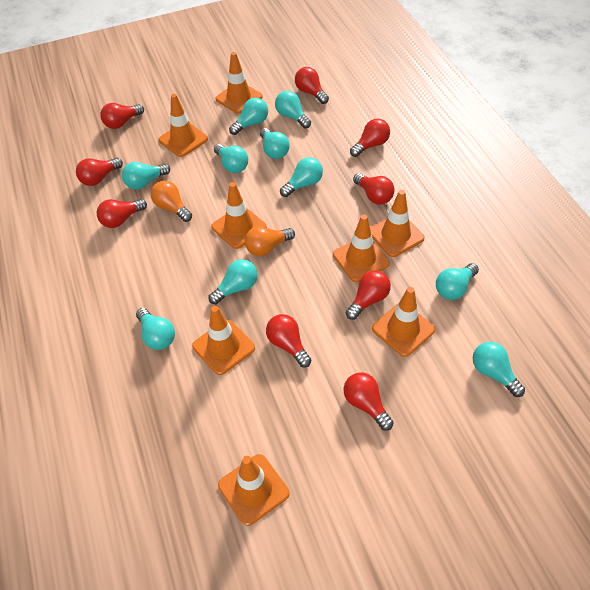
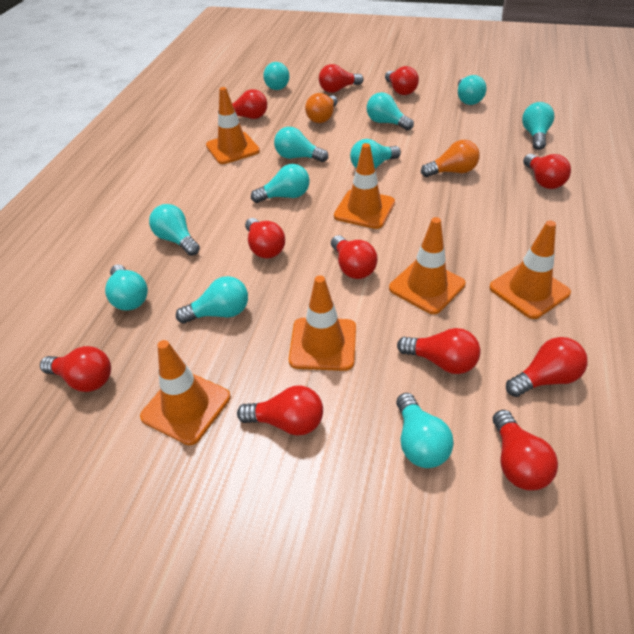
orange traffic cone: 8 -> 6
red light bulb: 9 -> 11
turquoise light bulb: 10 -> 11

